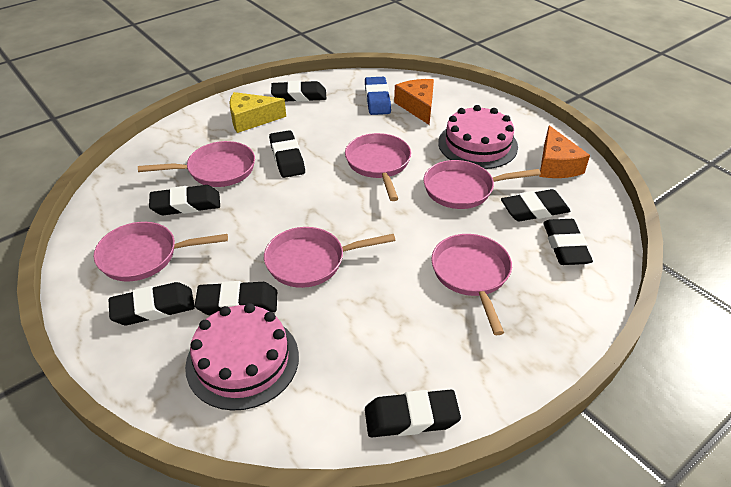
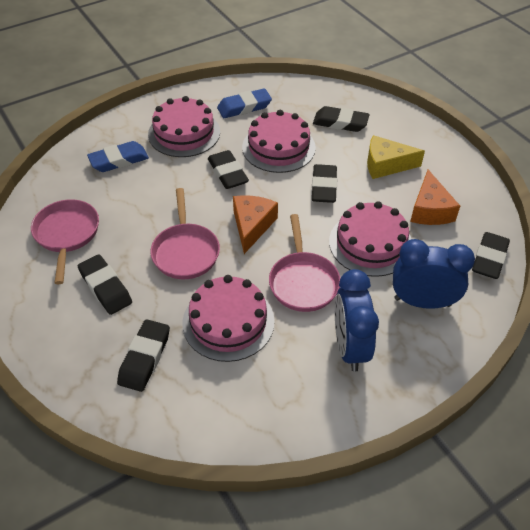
black eraser: 8 -> 6
blue clock: 0 -> 2
blue eraser: 1 -> 2
pink cake: 2 -> 4
pink pan: 6 -> 3

